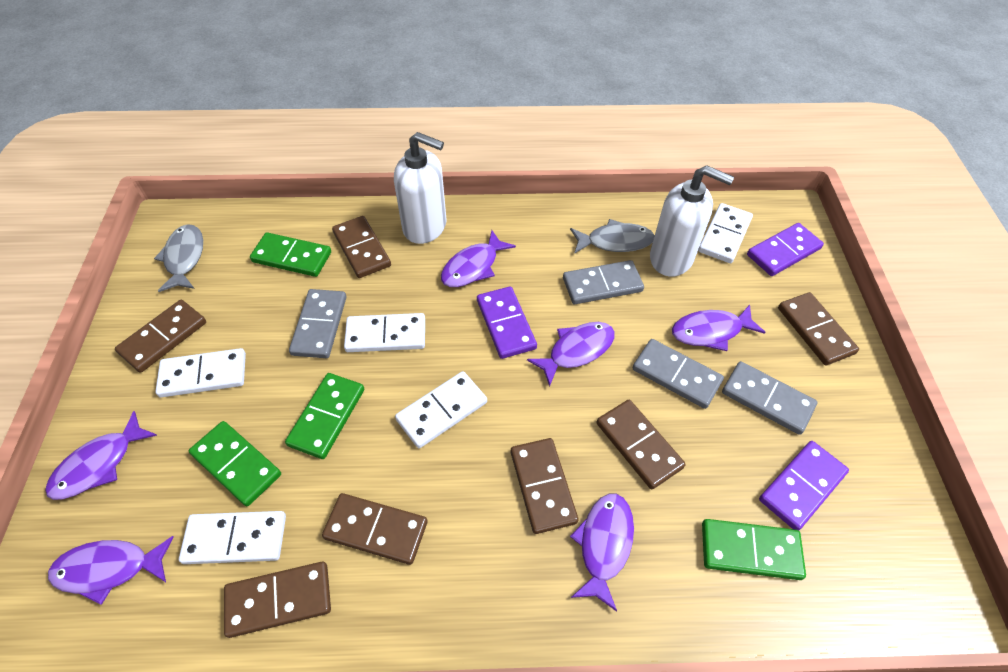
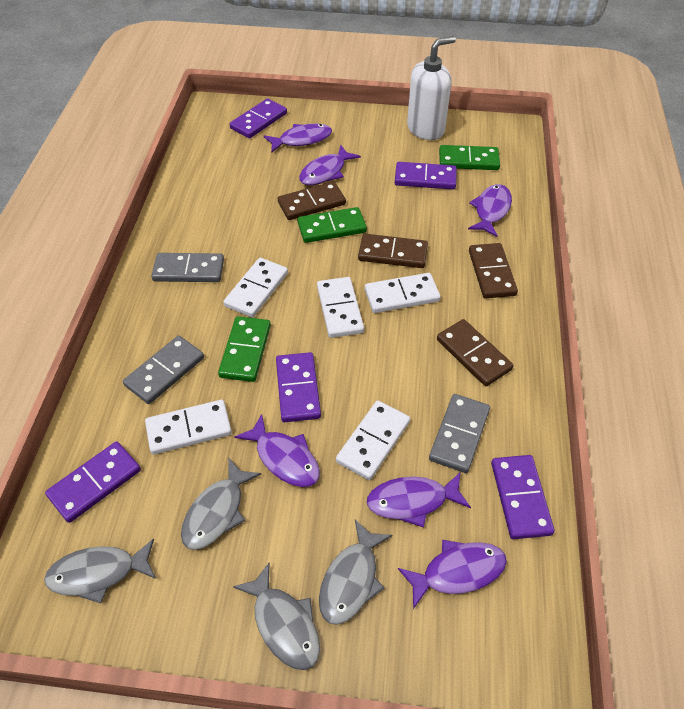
brown domino: 7 -> 4
green domino: 4 -> 3
grey domino: 4 -> 3
grey fish: 2 -> 4
purple domino: 3 -> 5
white soap dispenser: 2 -> 1

